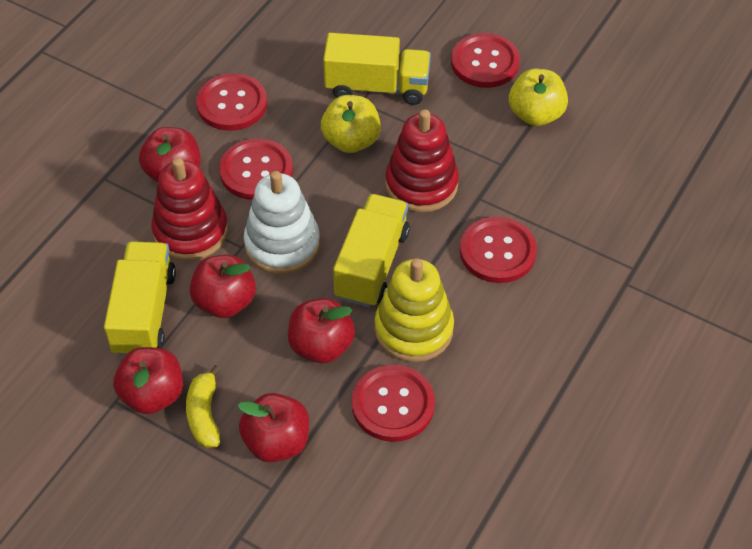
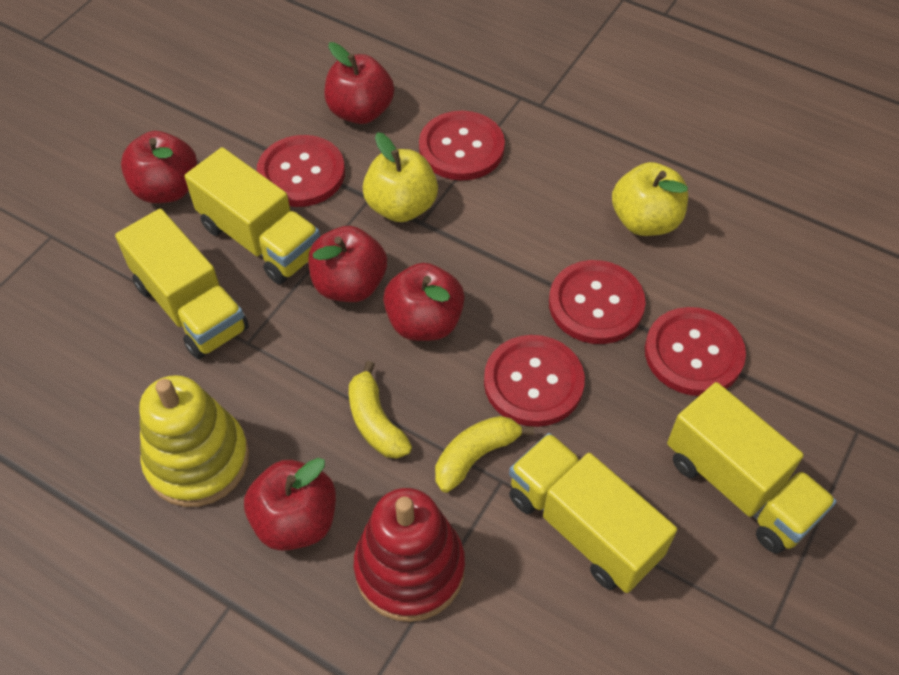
red stacking toy: 2 -> 1
white stacking toy: 1 -> 0
yellow banana: 1 -> 2
yellow truck: 3 -> 4

